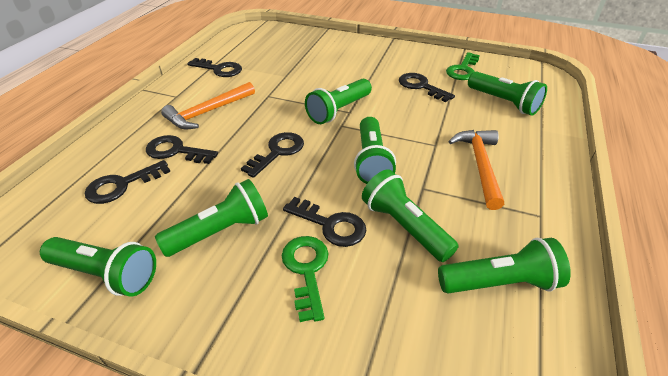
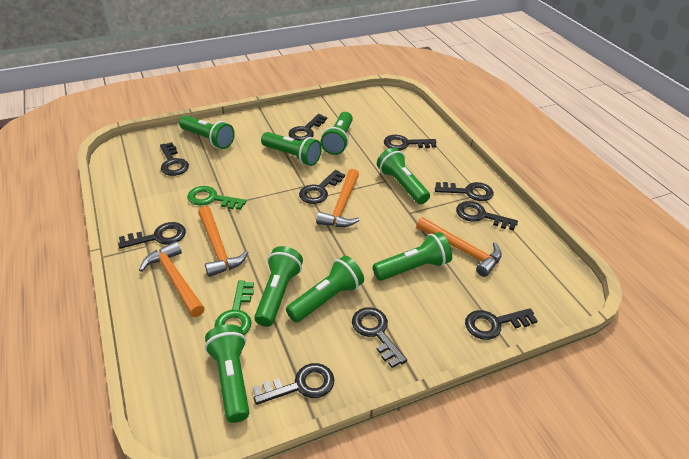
black key: 6 -> 10
green flashlight: 7 -> 8
orange hammer: 2 -> 4

